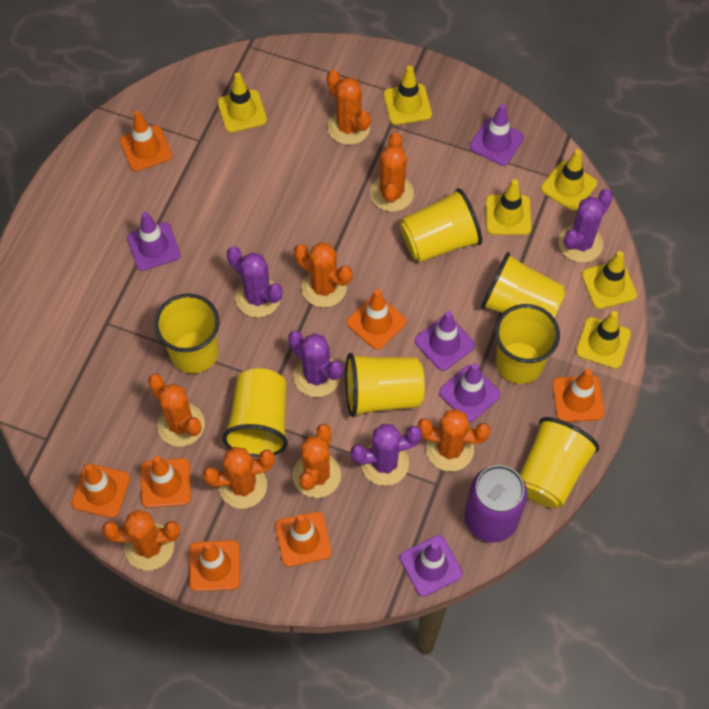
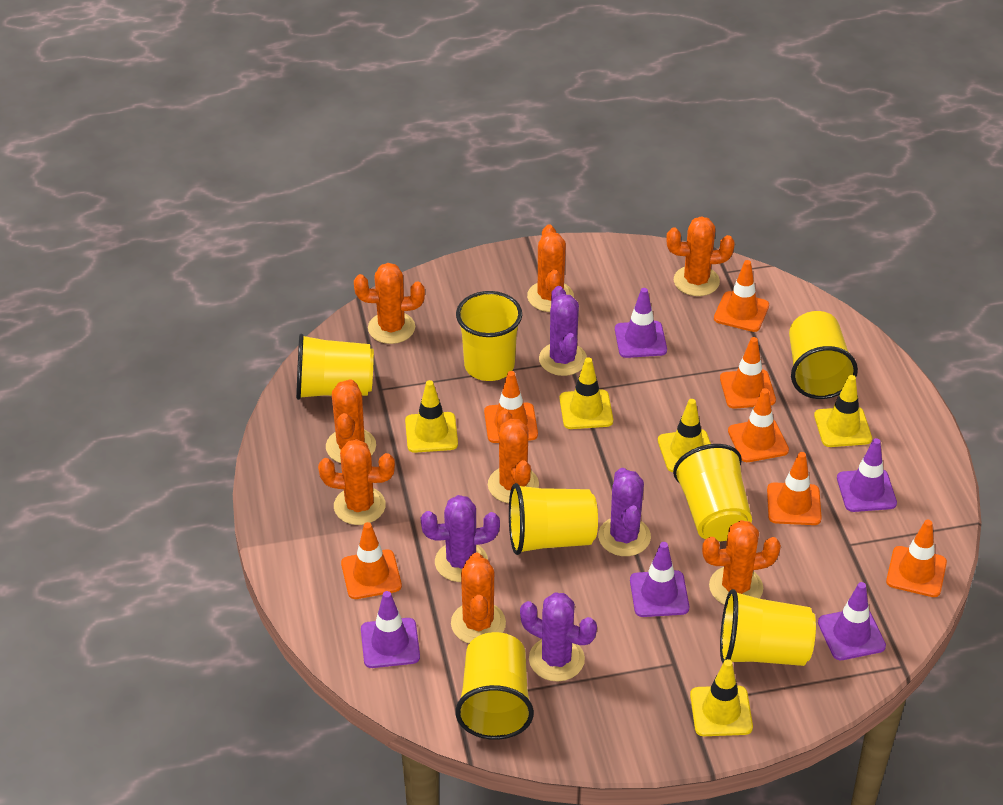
purple can: 1 -> 0
yellow traffic cone: 6 -> 5

